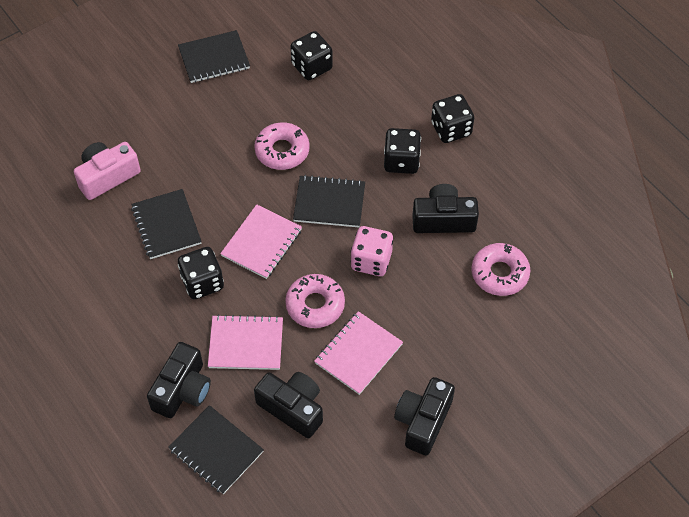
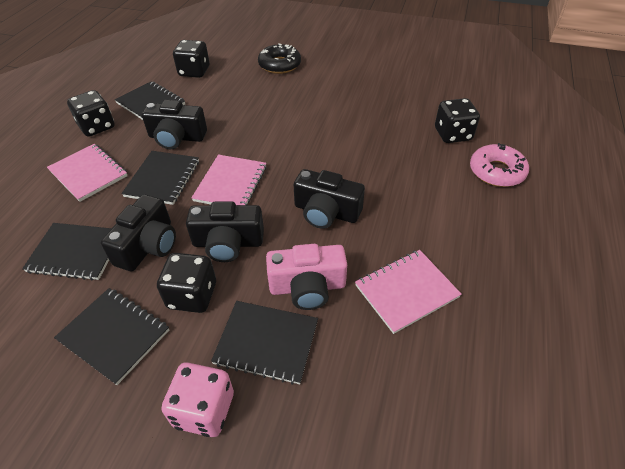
black donut: 0 -> 1
black notebook: 4 -> 5
pink donut: 3 -> 1

